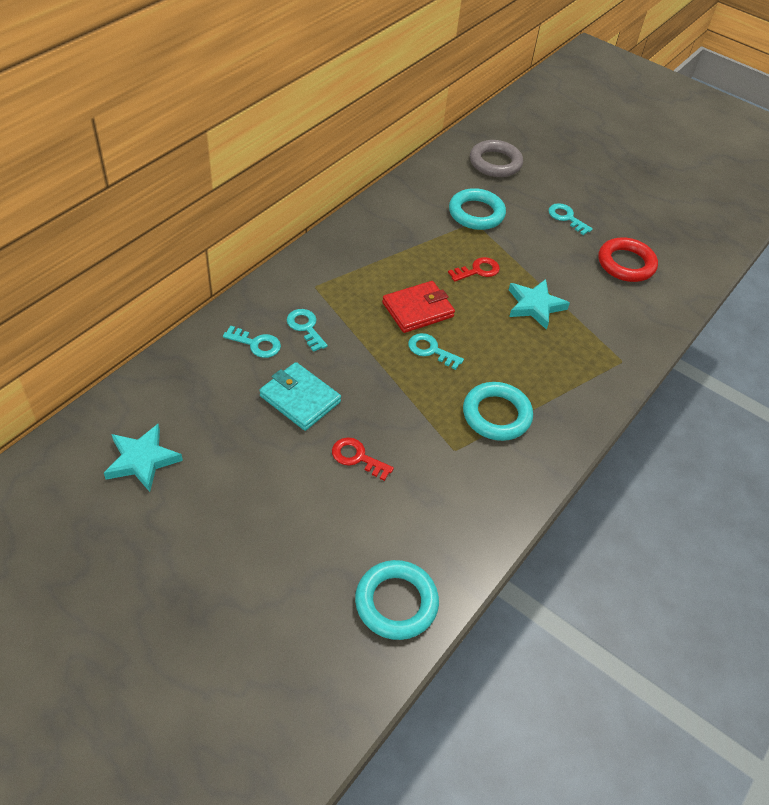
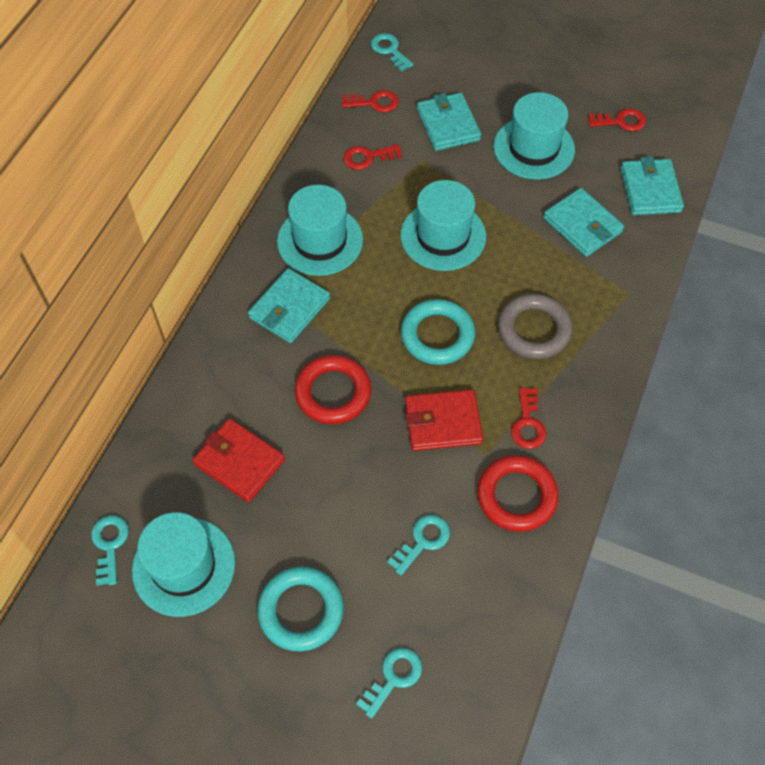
red key: 2 -> 4
red ring: 1 -> 2
red wallet: 1 -> 2
turquoise hat: 0 -> 4
turquoise ring: 3 -> 2
turquoise star: 2 -> 0
turquoise wallet: 1 -> 4

